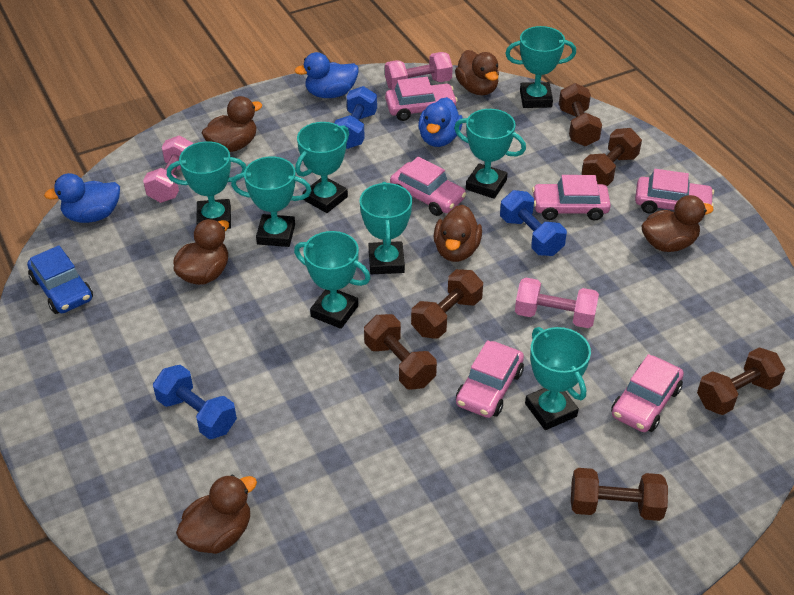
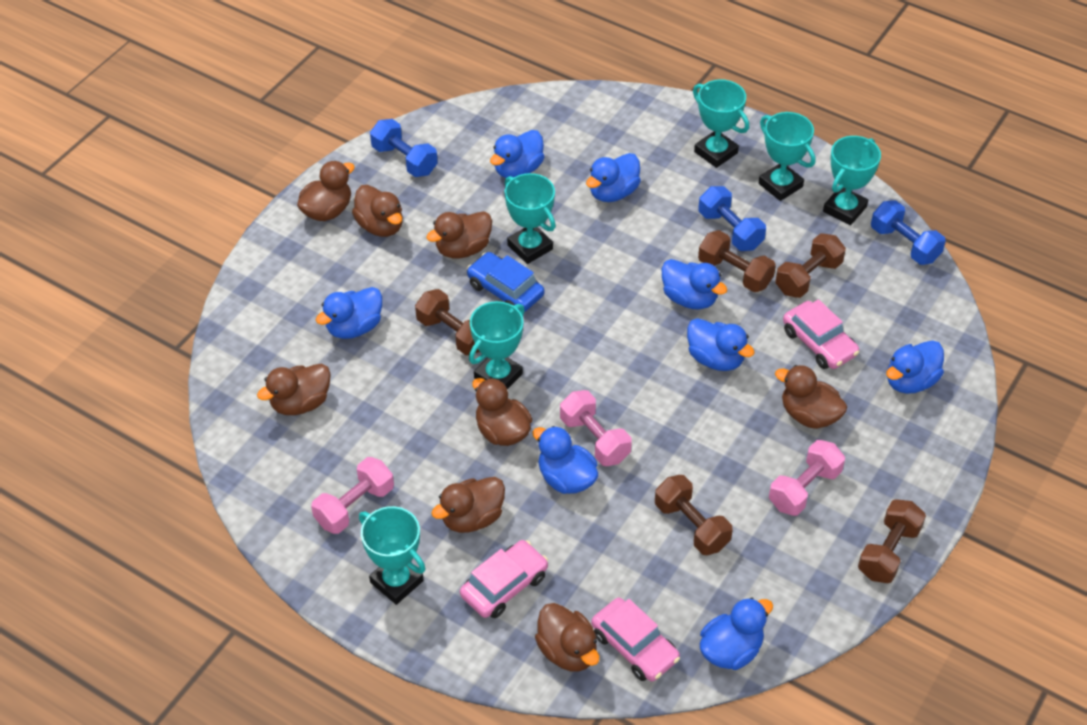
blue duck: 3 -> 8
brown duck: 6 -> 8
brown dumbbell: 6 -> 5
pink car: 6 -> 3
turquoise trophy: 8 -> 6

